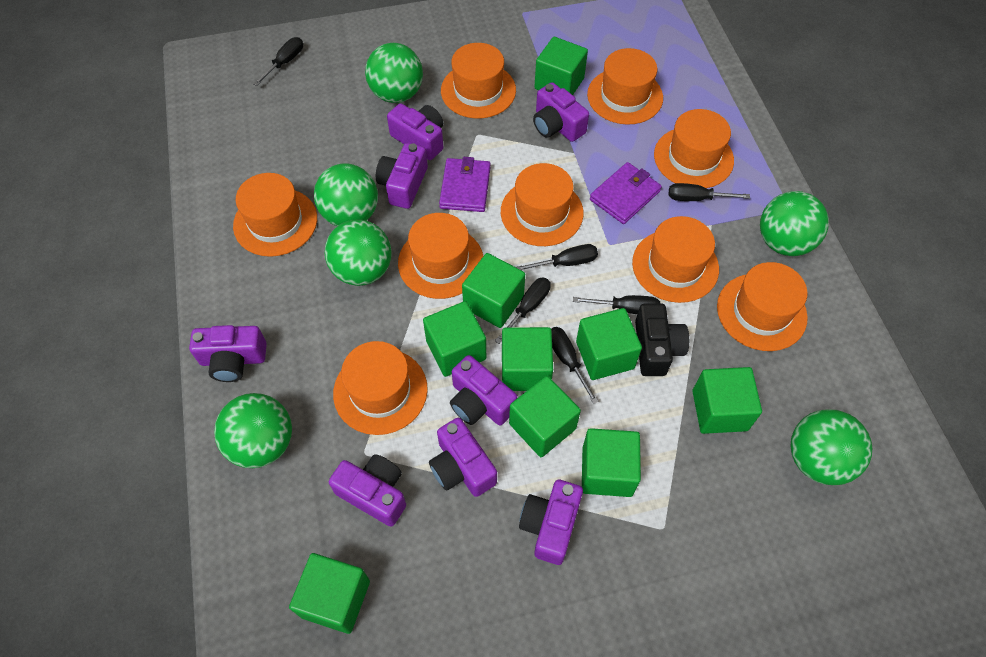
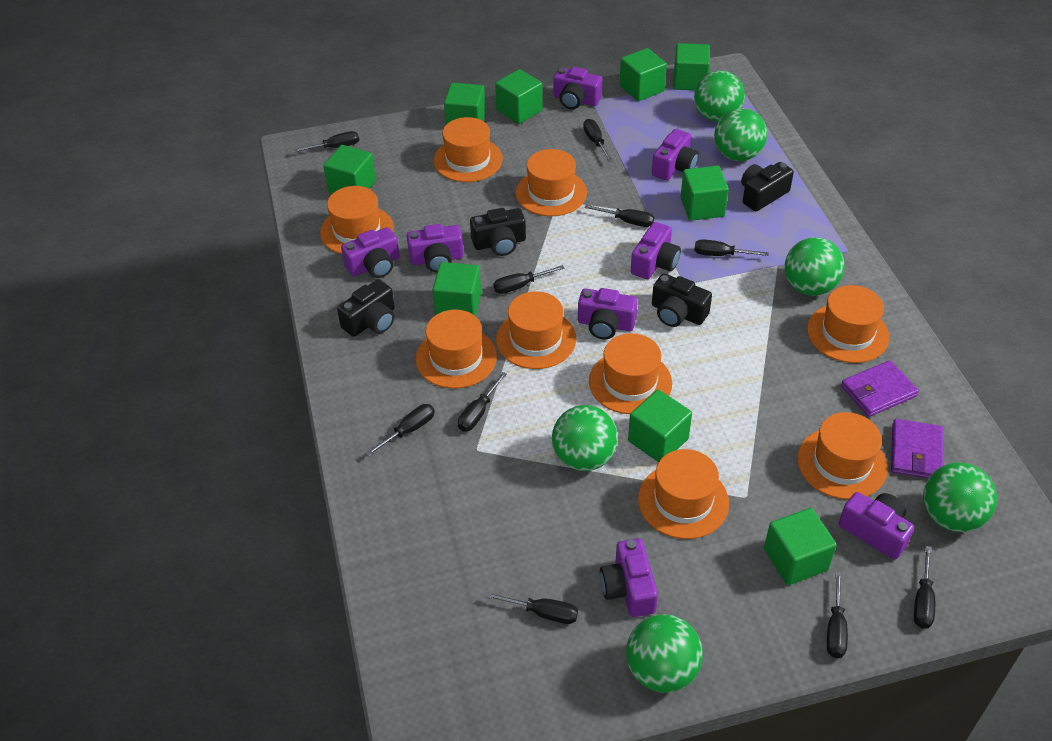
black camera: 1 -> 4
black screwdriver: 6 -> 10

